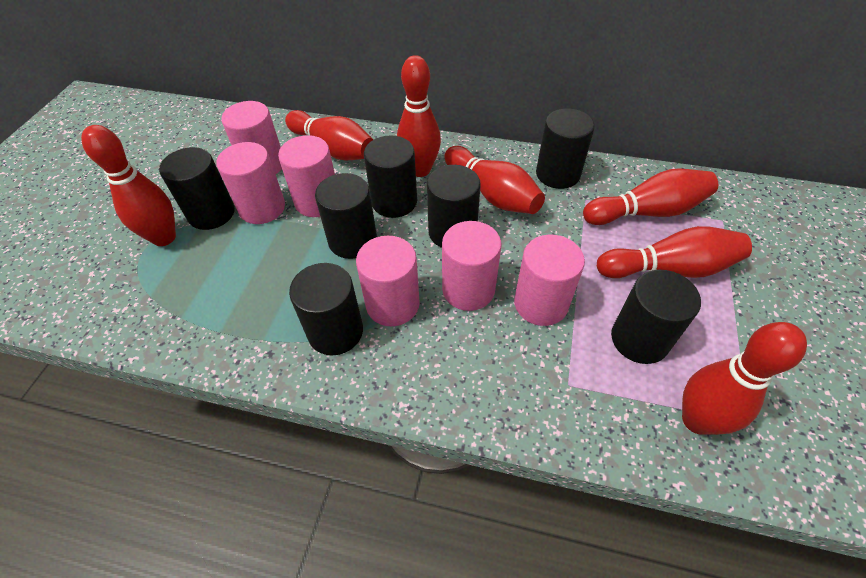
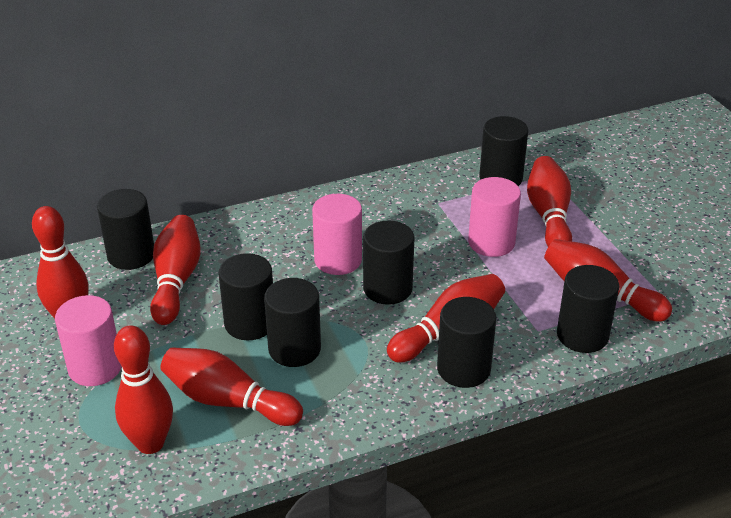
pink cylinder: 6 -> 3

